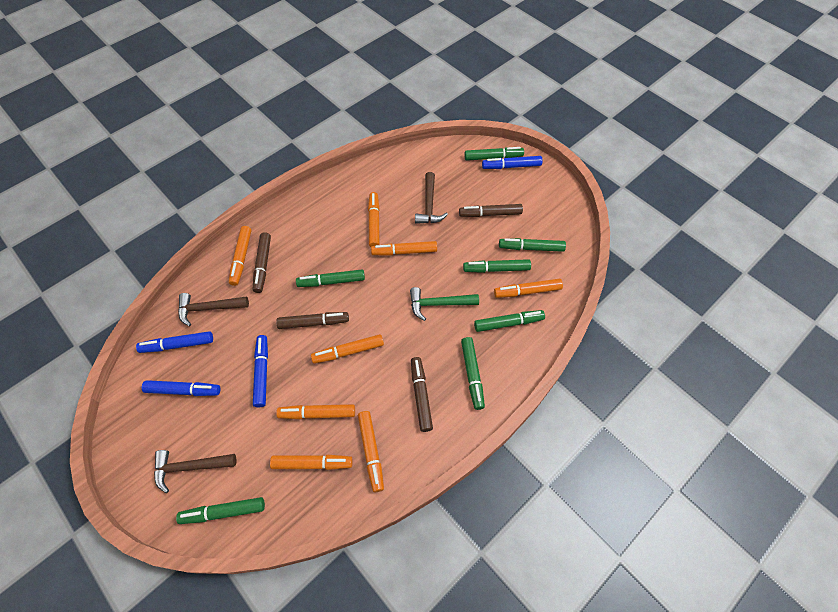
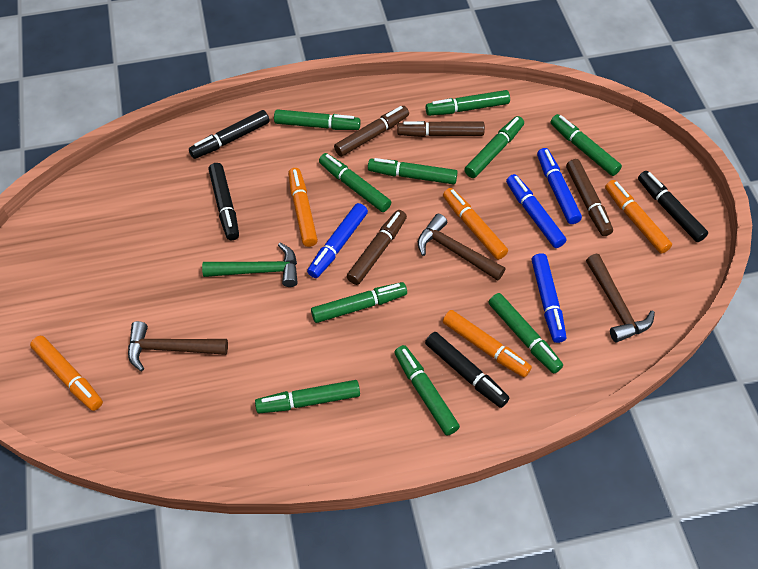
black marker: 0 -> 4
green marker: 7 -> 10
orange marker: 8 -> 5

